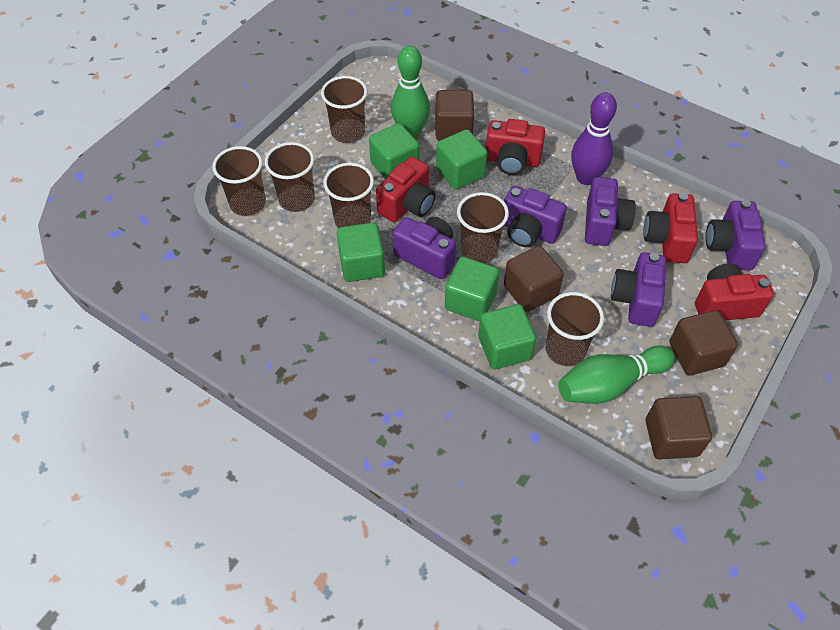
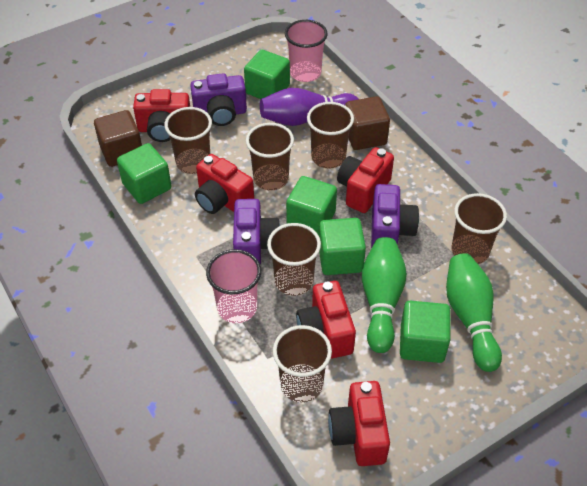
brown cube: 4 -> 2
pink cup: 0 -> 2
purple camera: 5 -> 3
red camera: 4 -> 5

